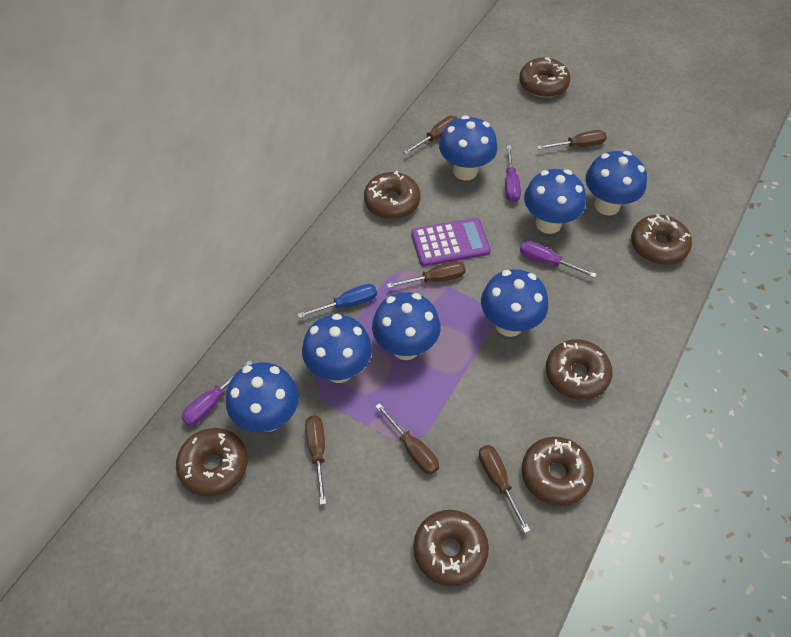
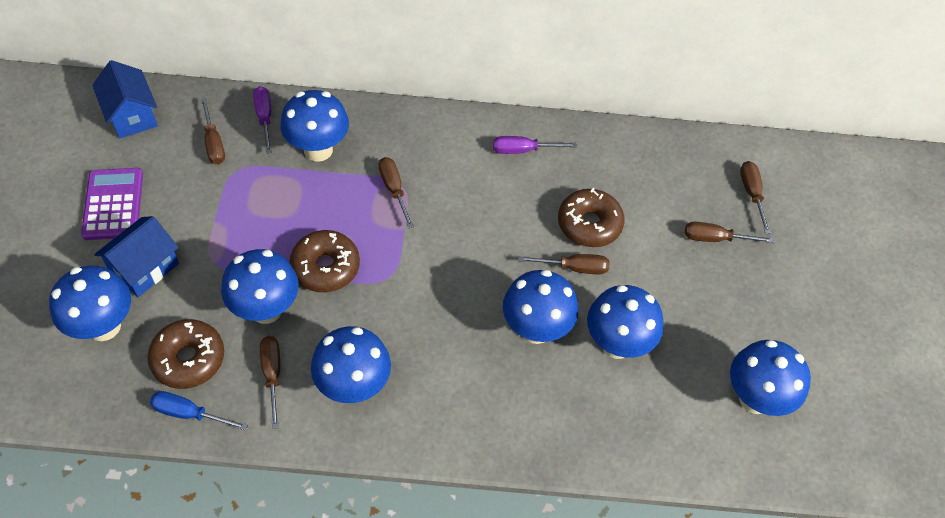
blue house: 0 -> 2
brown donut: 7 -> 3
purple screwdriver: 3 -> 2

